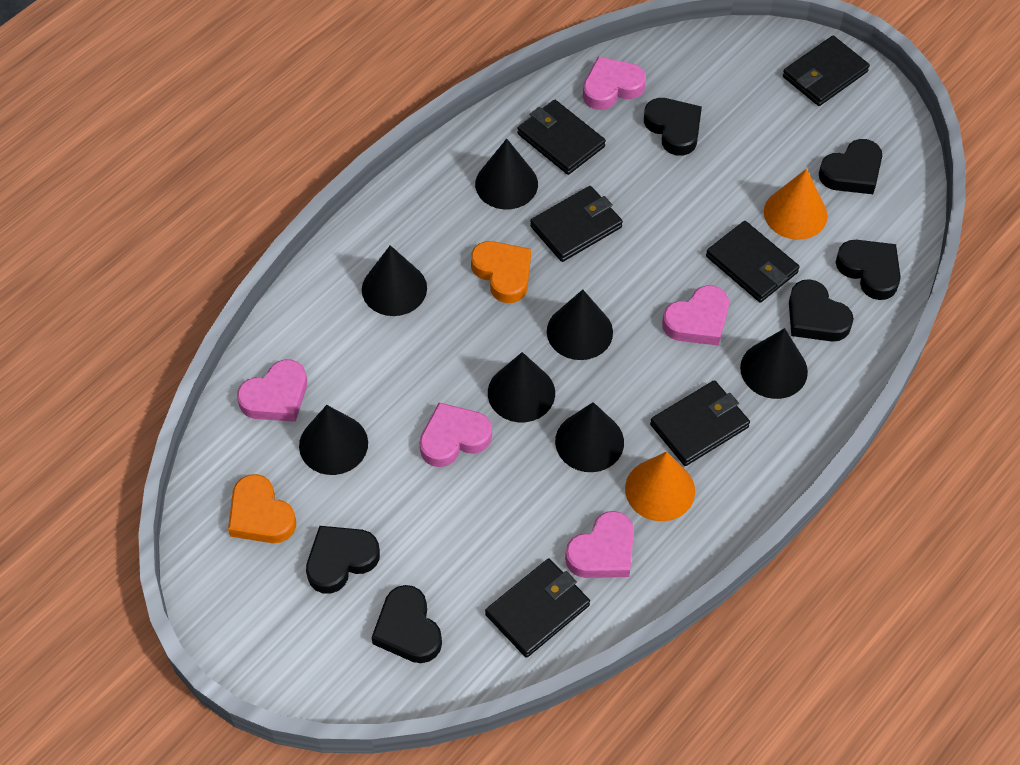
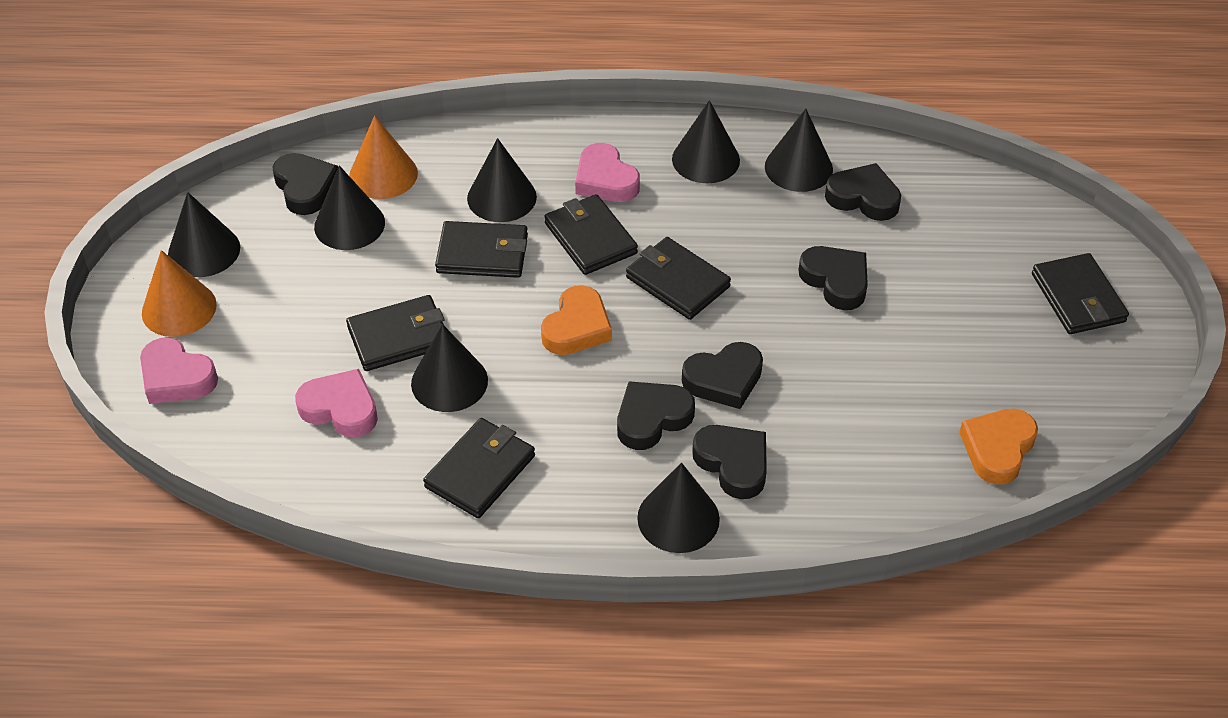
pink heart: 5 -> 3

